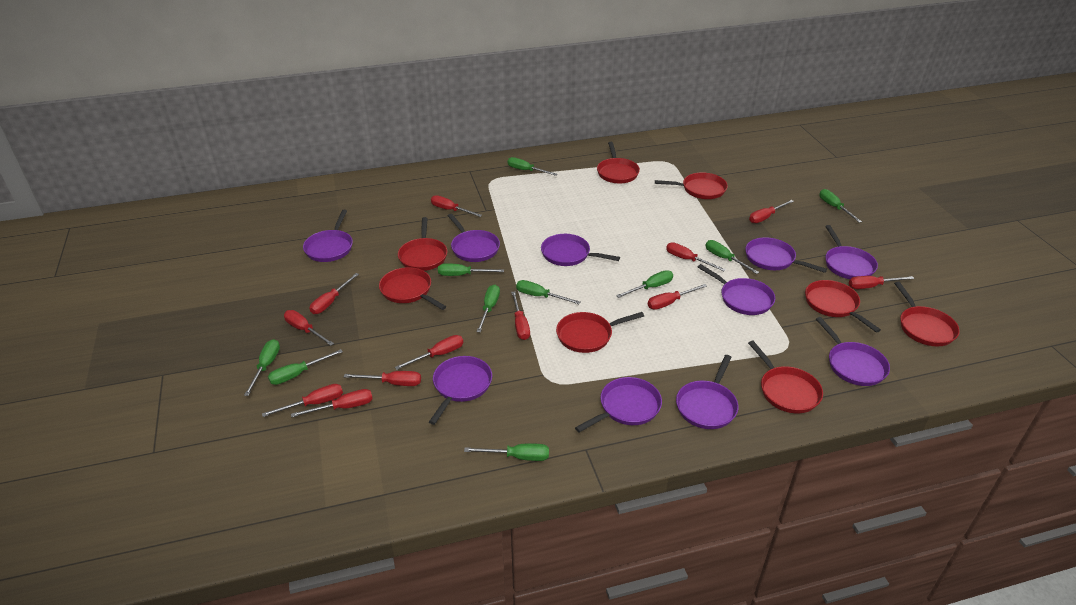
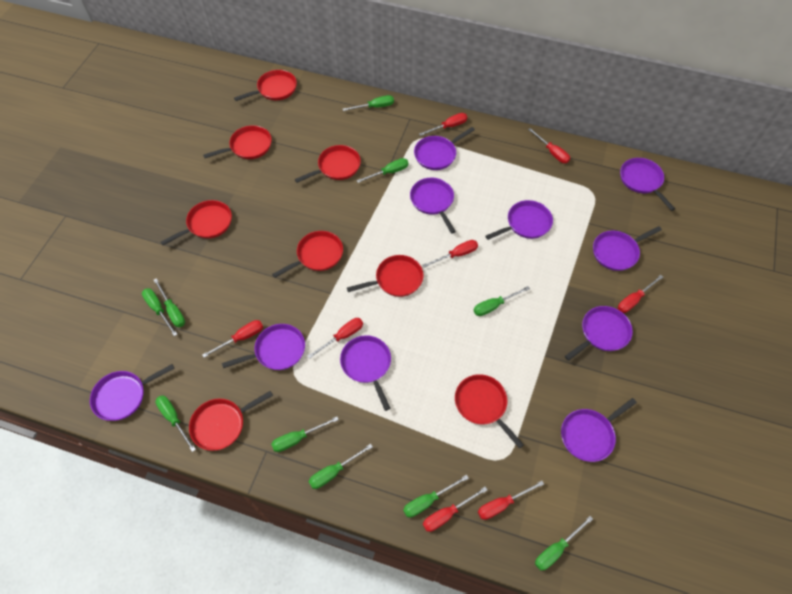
red screwdriver: 12 -> 8

